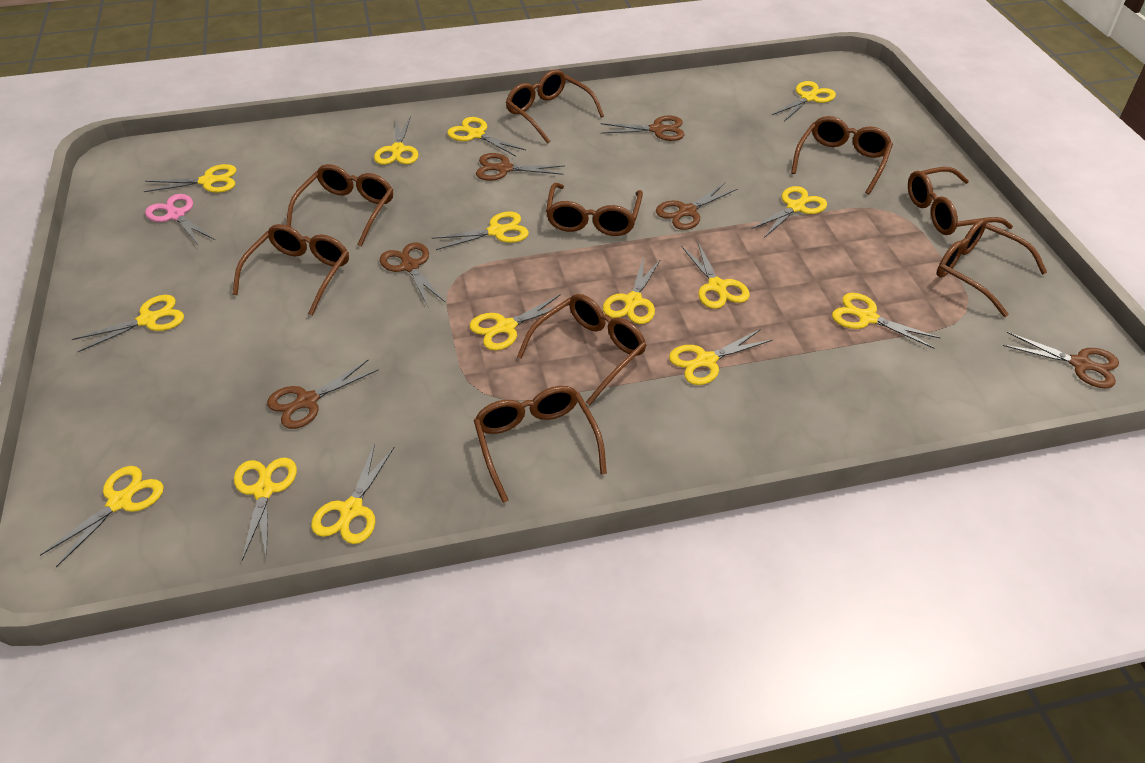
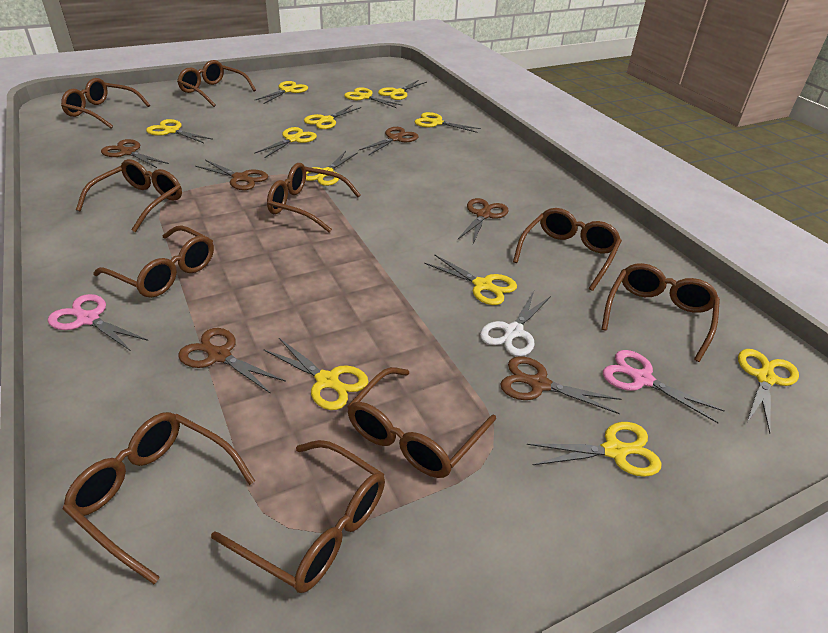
brown glasses: 9 -> 10
pink scissors: 1 -> 2
white scissors: 0 -> 1
yellow scissors: 15 -> 12

